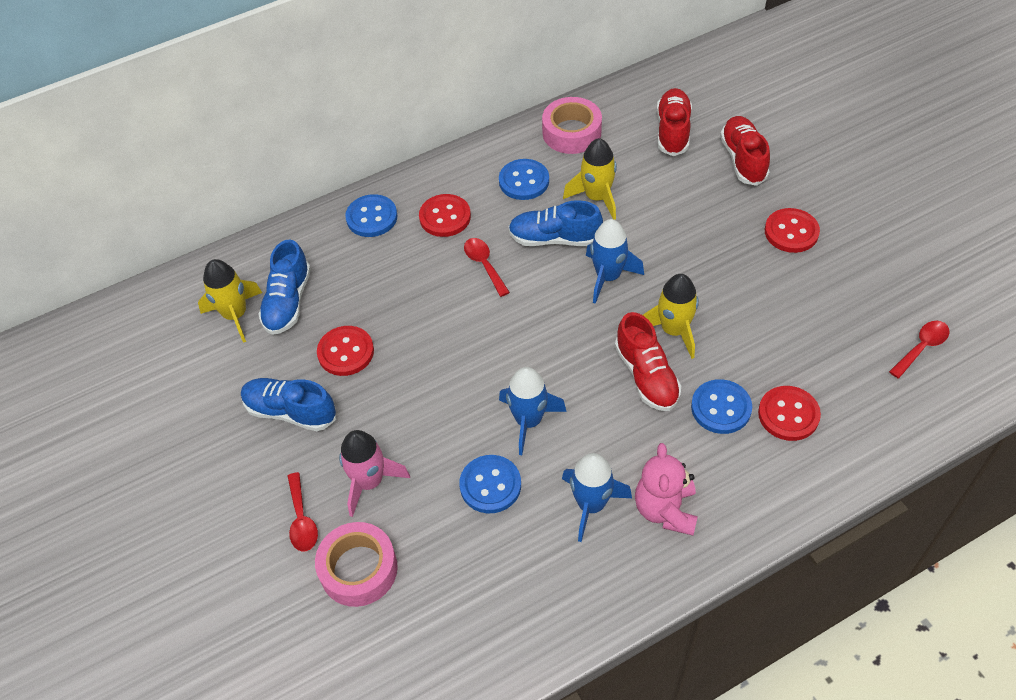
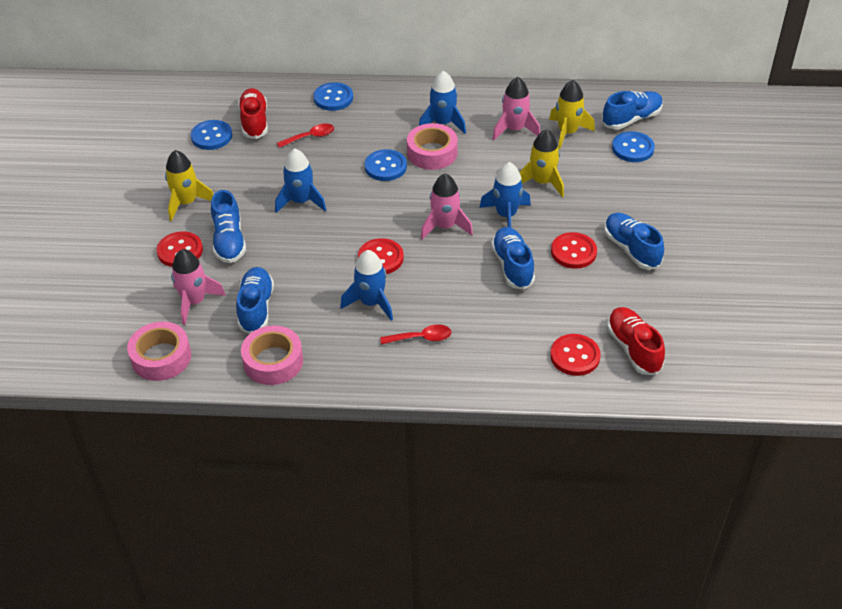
blue rocket: 3 -> 4
blue shoe: 3 -> 5
pink rocket: 1 -> 3
pink tape: 2 -> 3
pink teddy bear: 1 -> 0
red shoe: 3 -> 2
red spoon: 3 -> 2

